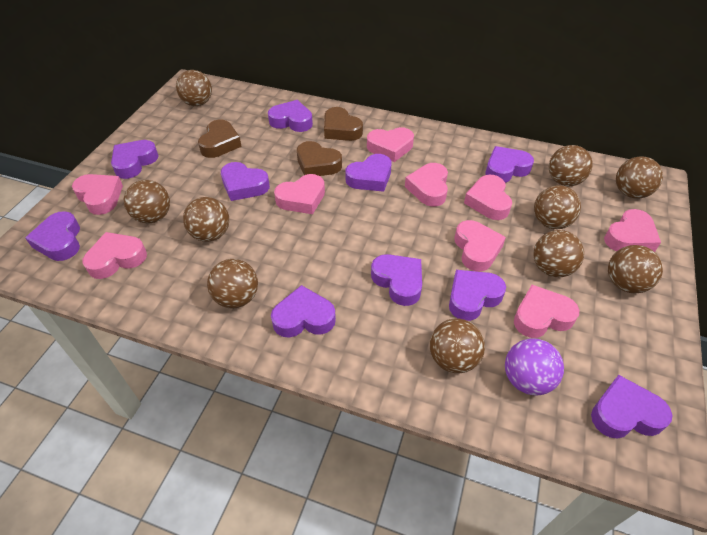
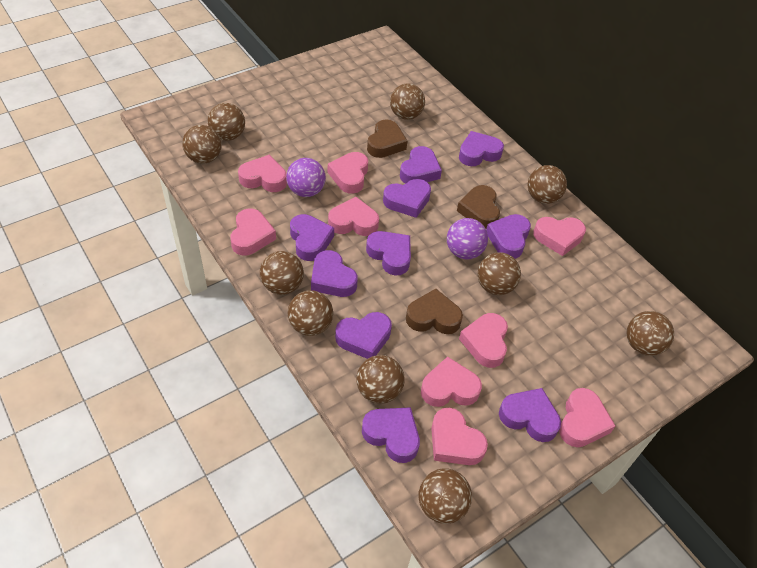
purple ball: 1 -> 2

